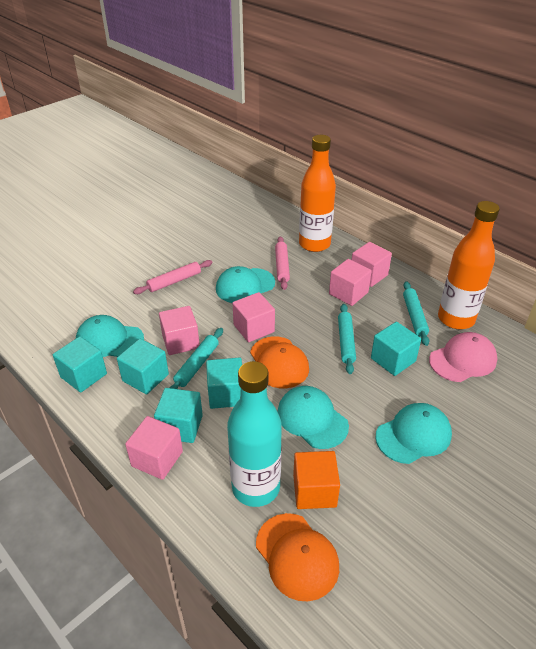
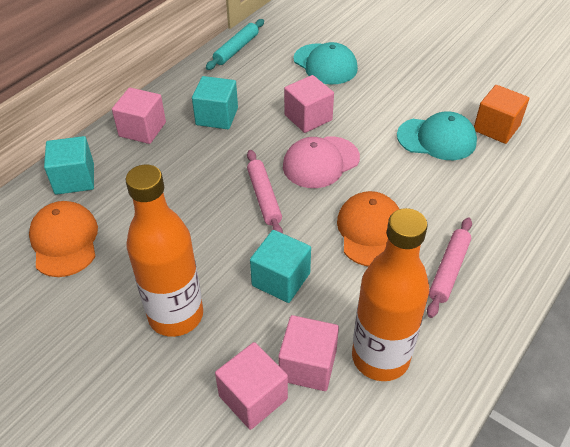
pink cube: 5 -> 4
turquoise bottle: 1 -> 0
turquoise cap: 4 -> 2
turquoise cube: 5 -> 3
turquoise rolling pin: 3 -> 1

